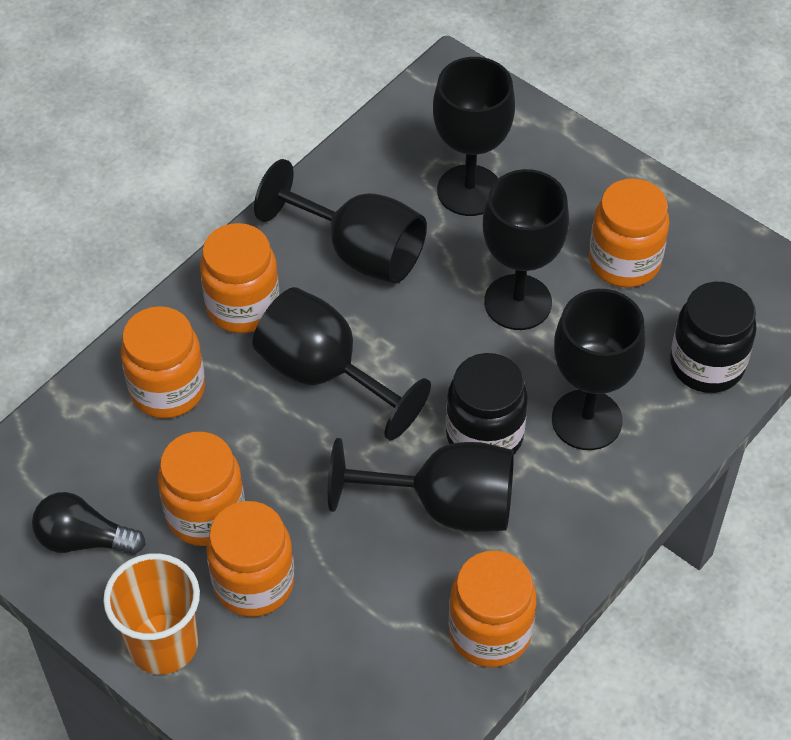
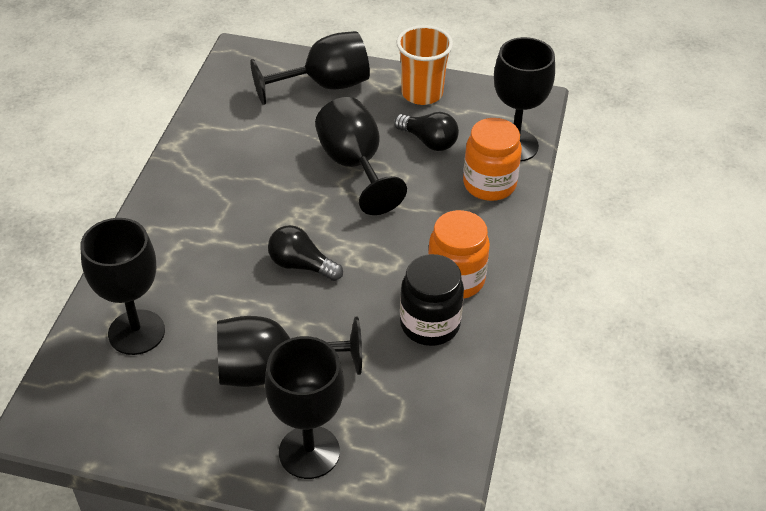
black jar: 2 -> 1
black light bulb: 1 -> 2
orange jar: 6 -> 2

